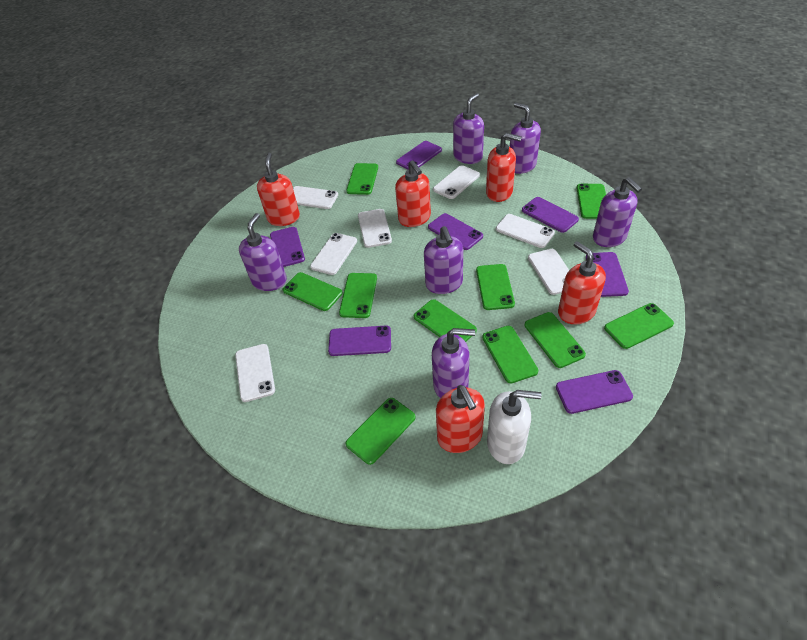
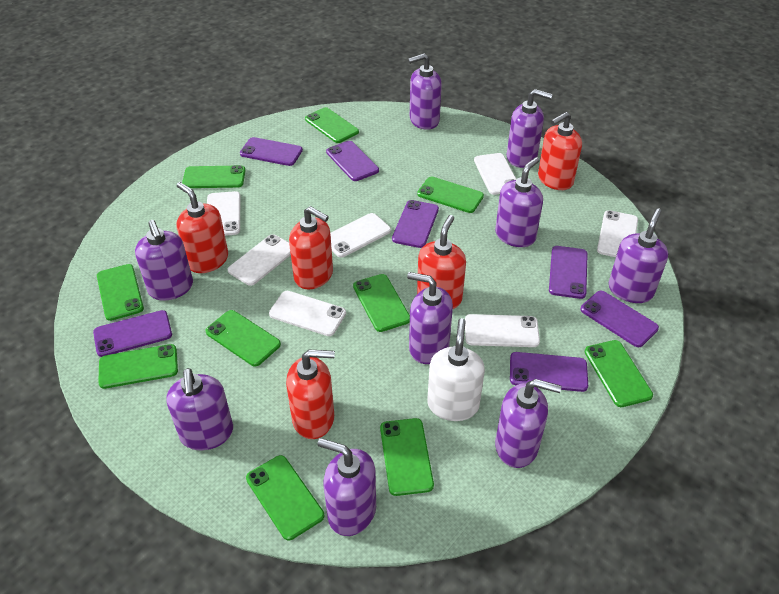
purple soap dispenser: 6 -> 9

